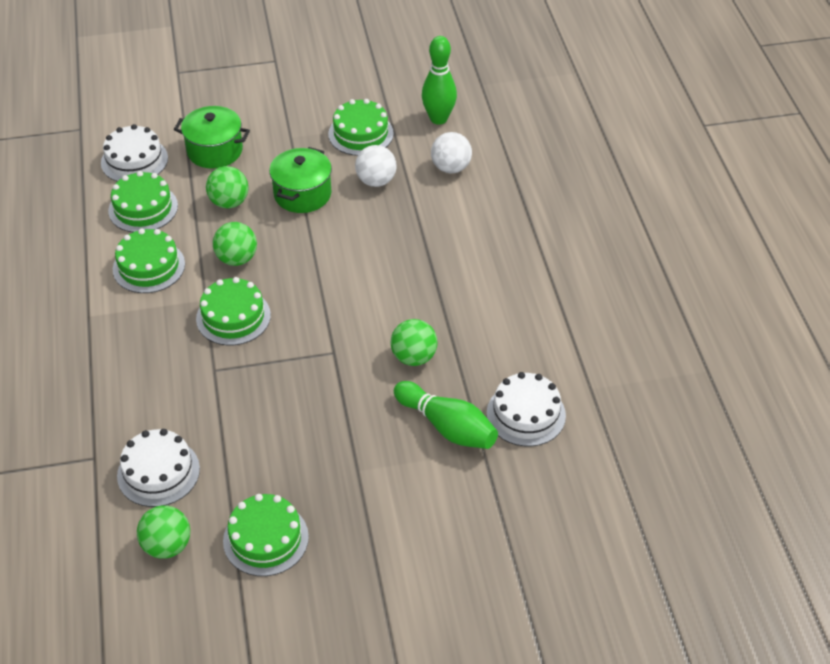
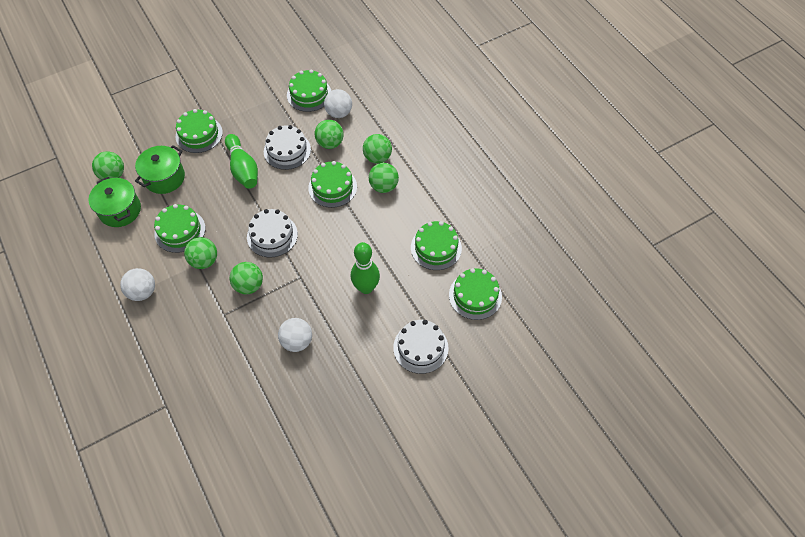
green ball: 4 -> 6
green cake: 5 -> 6
white ball: 2 -> 3

